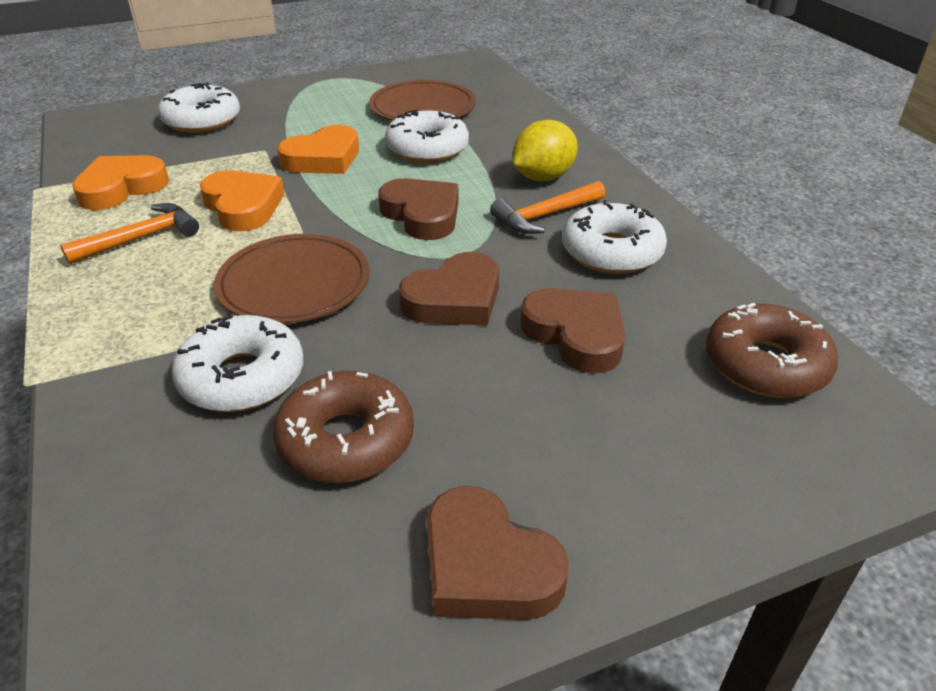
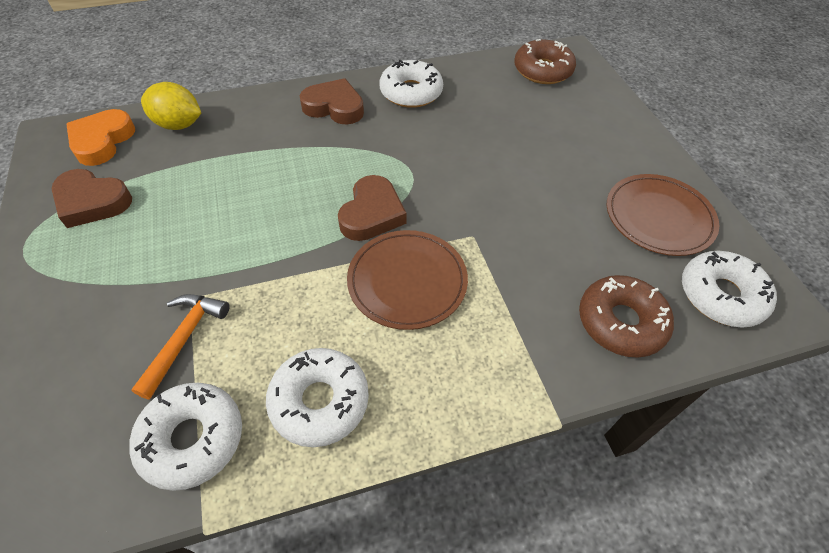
brown heart: 4 -> 3
orange hammer: 2 -> 1
orange heart: 3 -> 1

